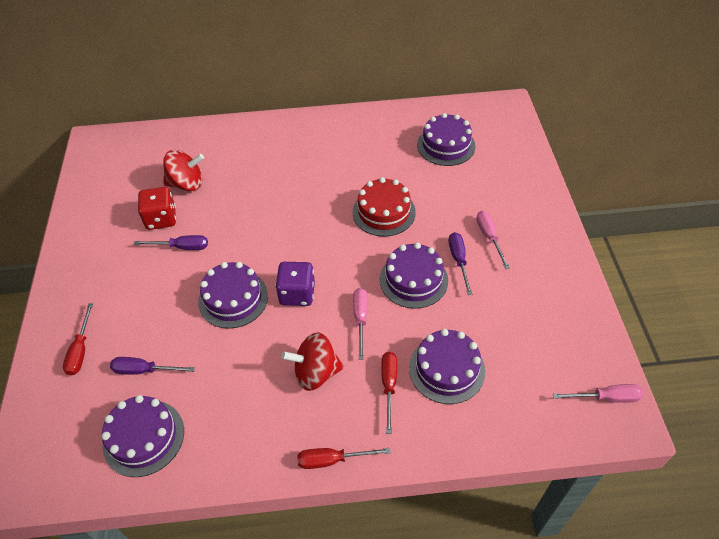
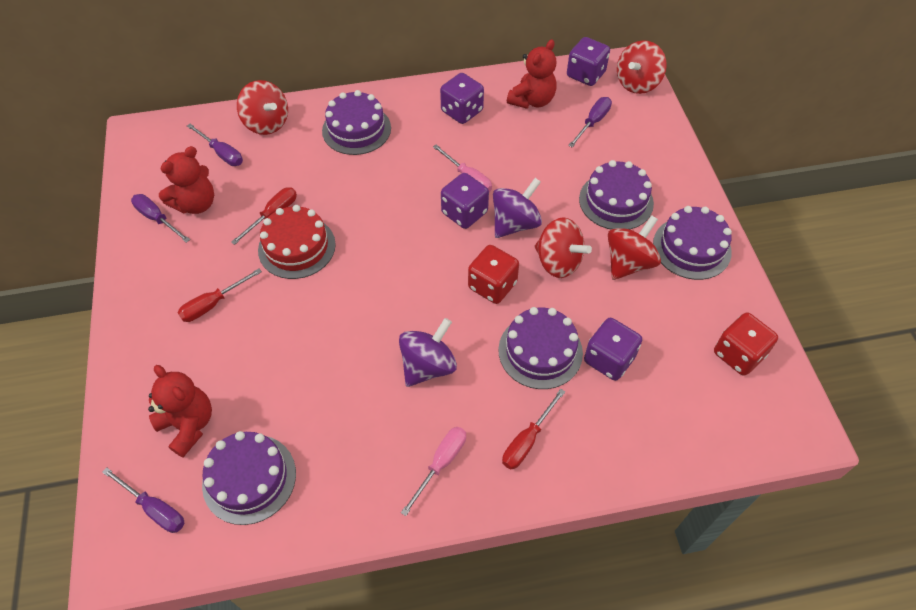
pink screwdriver: 3 -> 2
purple dice: 1 -> 4
purple screwdriver: 3 -> 4
purple spinning top: 0 -> 2
red dice: 1 -> 2
red spinning top: 2 -> 4
red teddy bear: 0 -> 3

